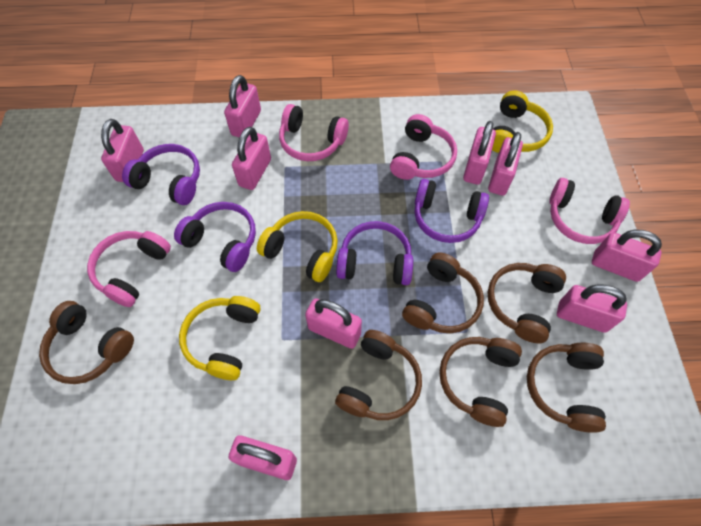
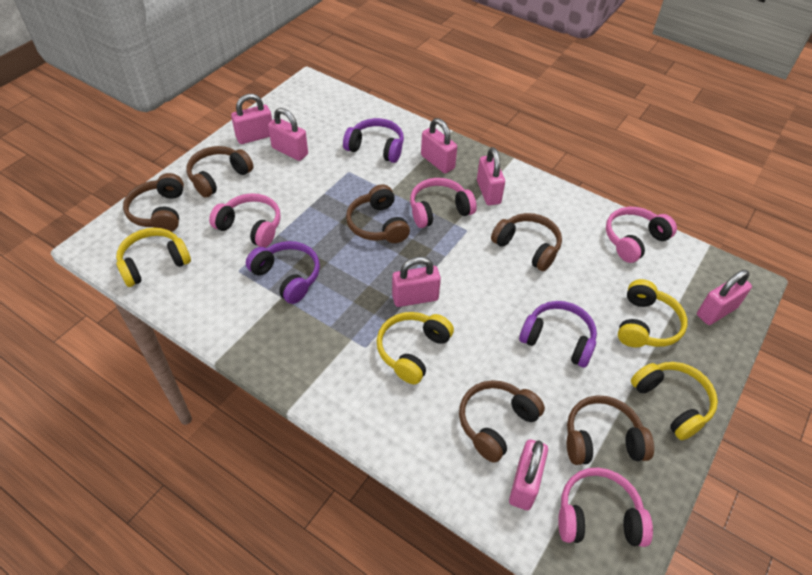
pink padlock: 9 -> 7
purple headphones: 4 -> 3
yellow headphones: 3 -> 4

